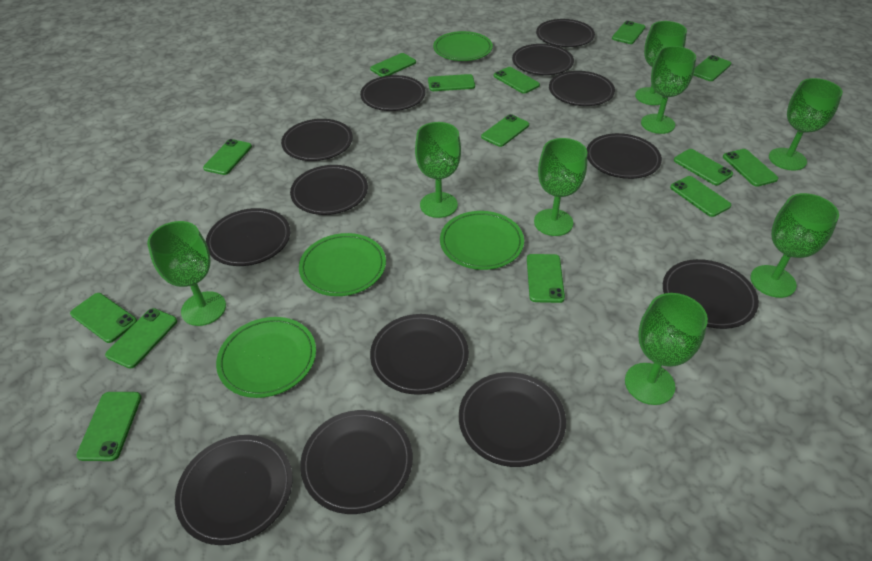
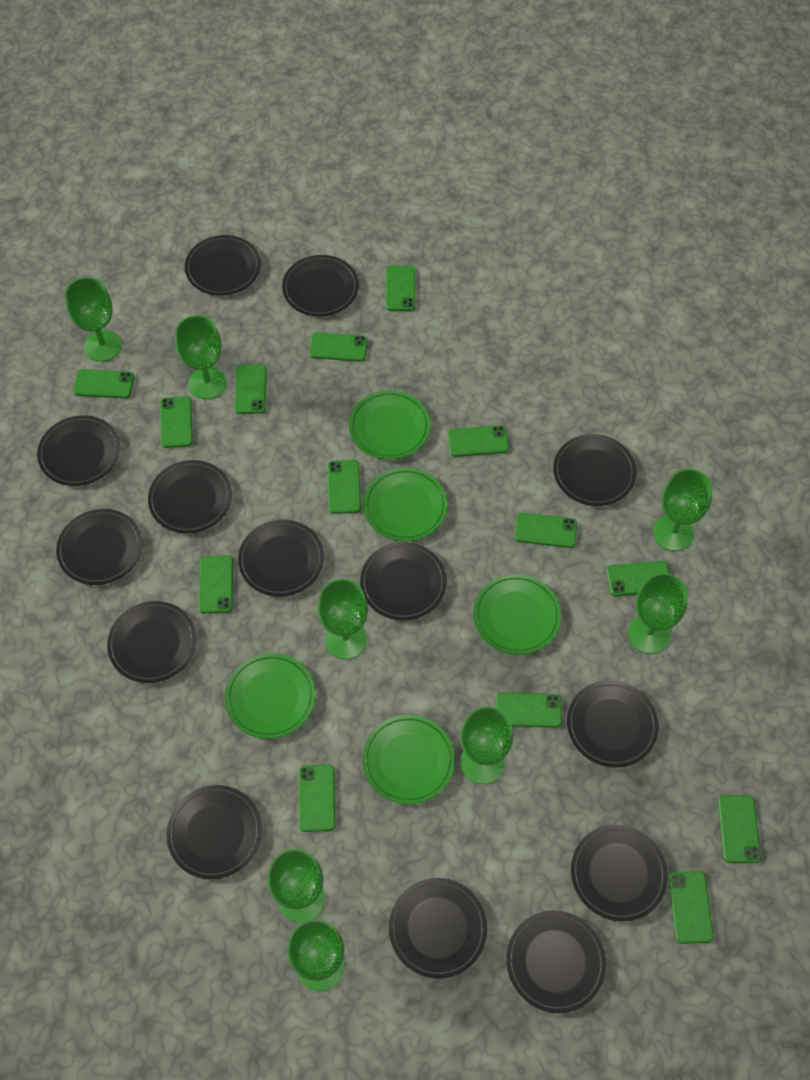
black plate: 13 -> 14
green plate: 4 -> 5

